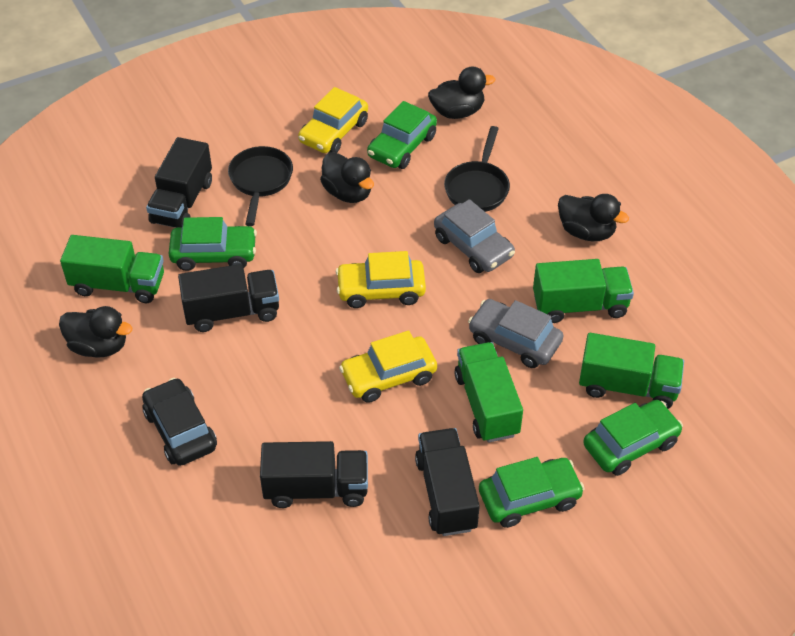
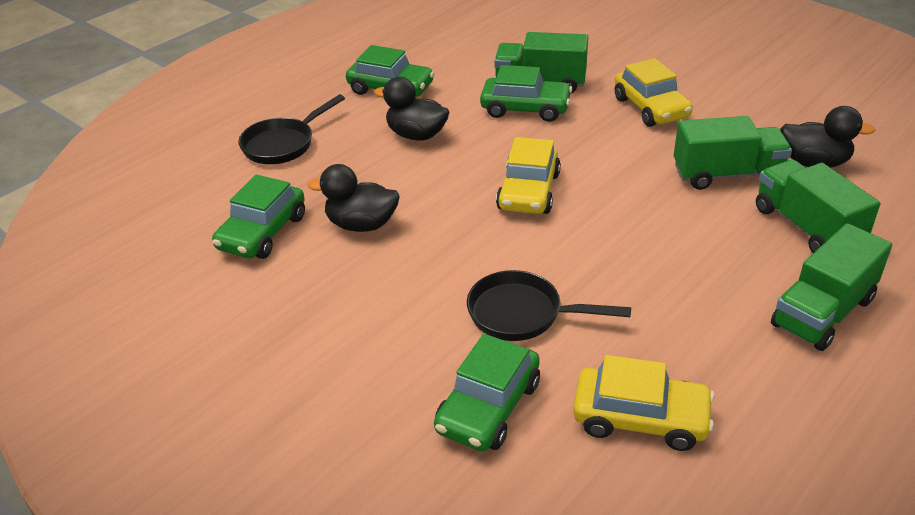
black car: 1 -> 0
black duck: 4 -> 3
black truck: 4 -> 0
grey car: 2 -> 0

